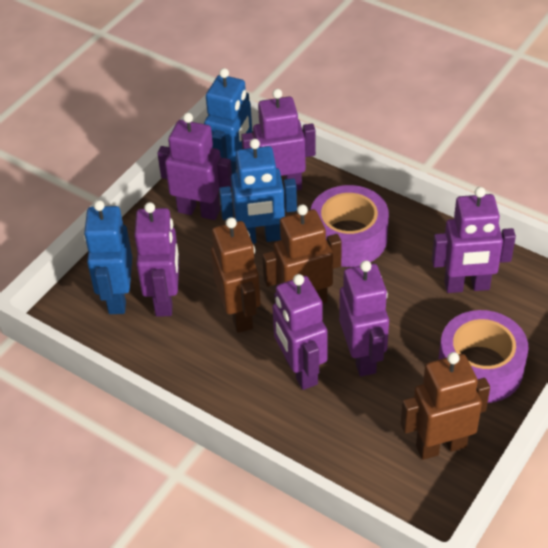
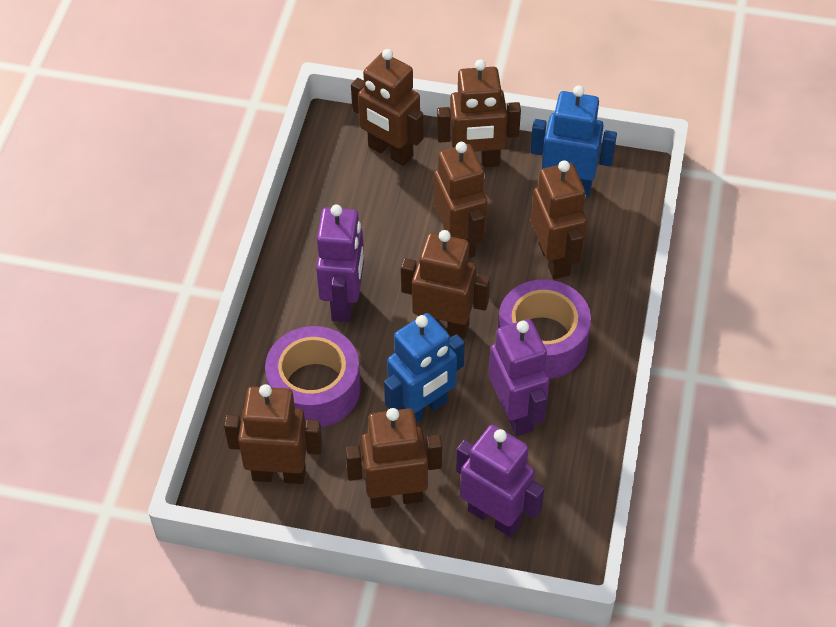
blue robot: 3 -> 2
brown robot: 3 -> 7
purple robot: 6 -> 3

